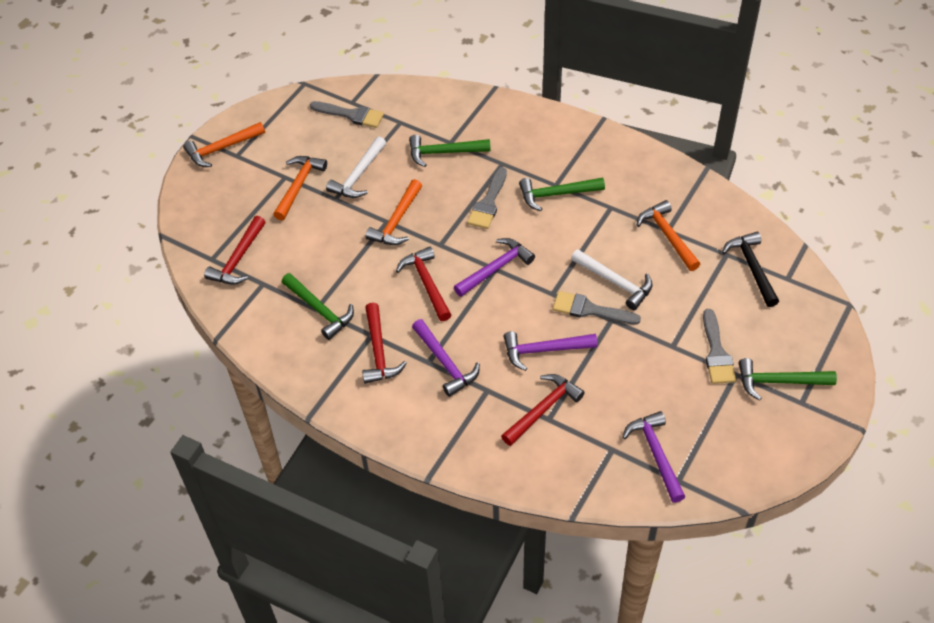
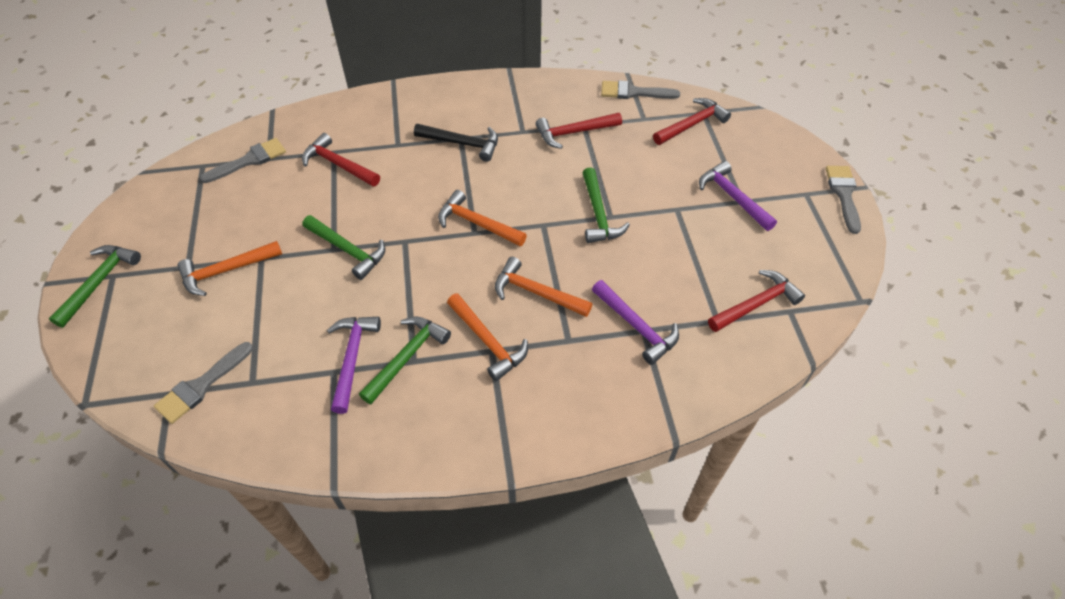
purple hammer: 4 -> 3
white hammer: 2 -> 0

